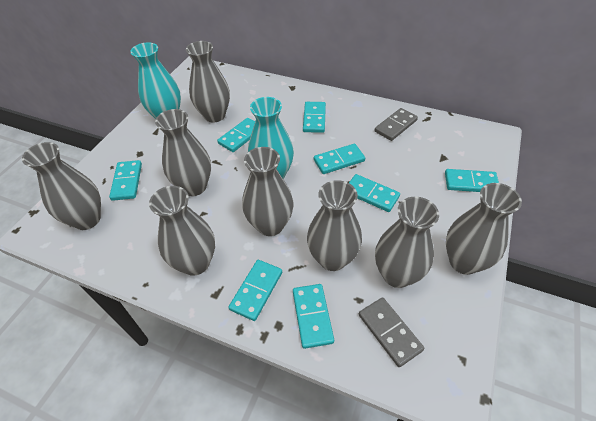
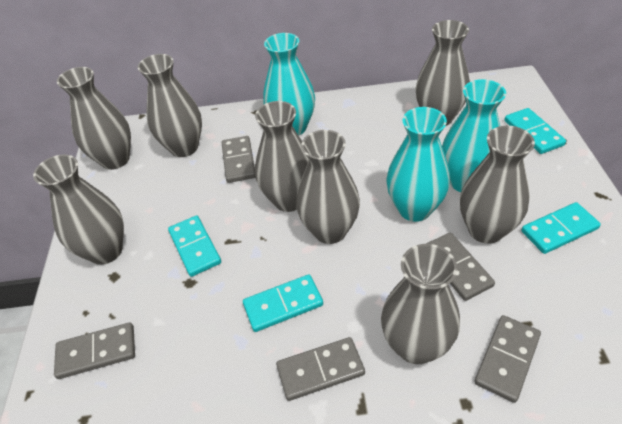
grey domino: 2 -> 5
turquoise domino: 8 -> 4
turquoise vase: 2 -> 3

